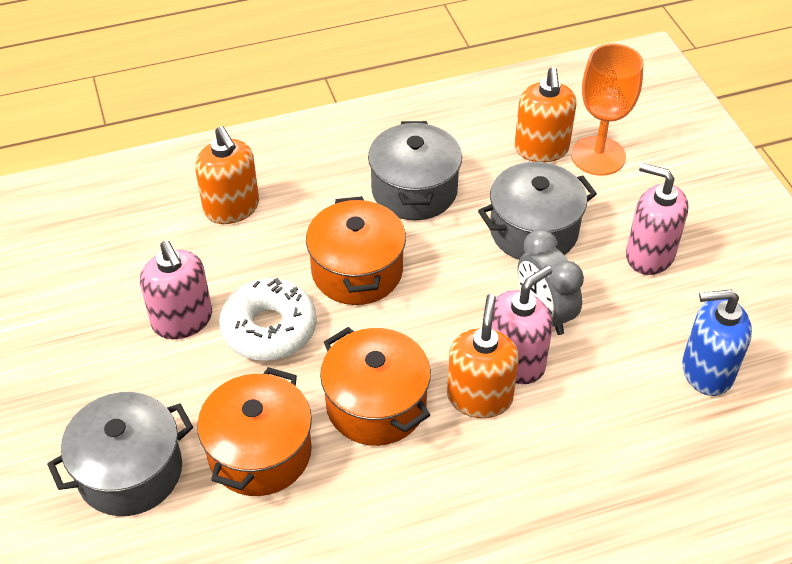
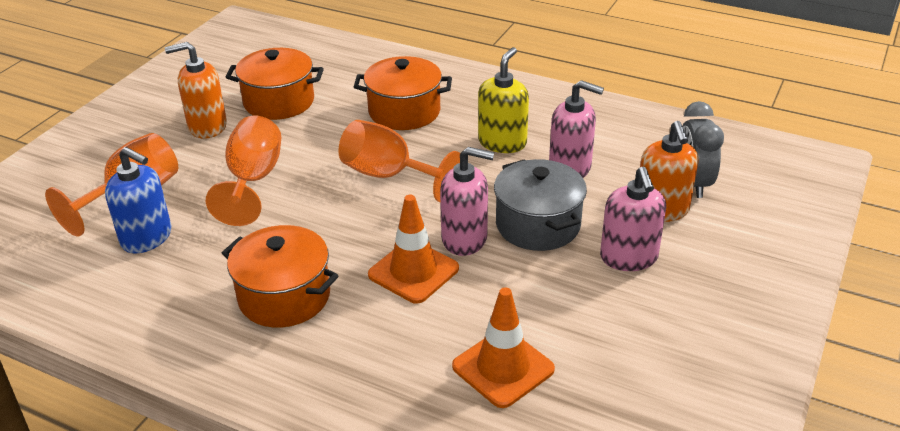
grey pot: 3 -> 1
orange goblet: 1 -> 3
orange soap dispenser: 3 -> 2
orange traffic cone: 0 -> 2
white donut: 1 -> 0
yellow soap dispenser: 0 -> 1

